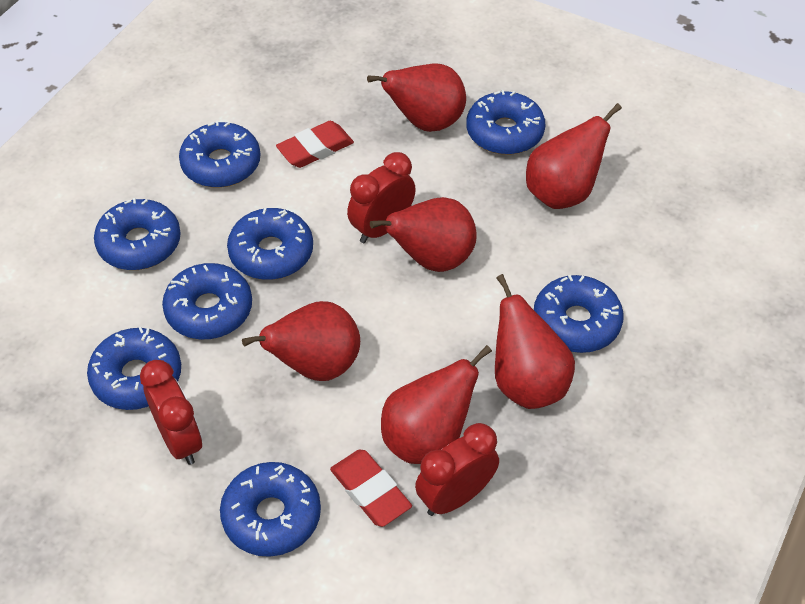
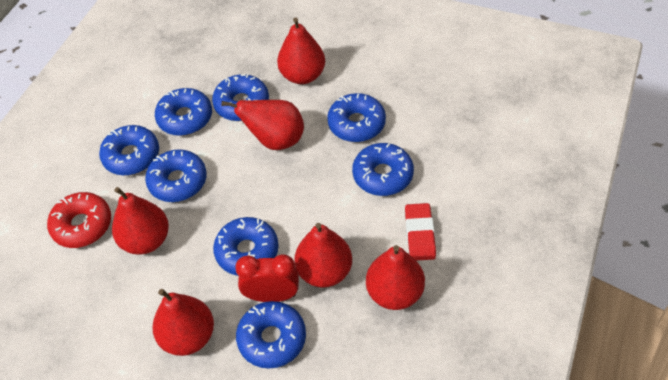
red clock: 3 -> 1
red donut: 0 -> 1
red eraser: 2 -> 1

